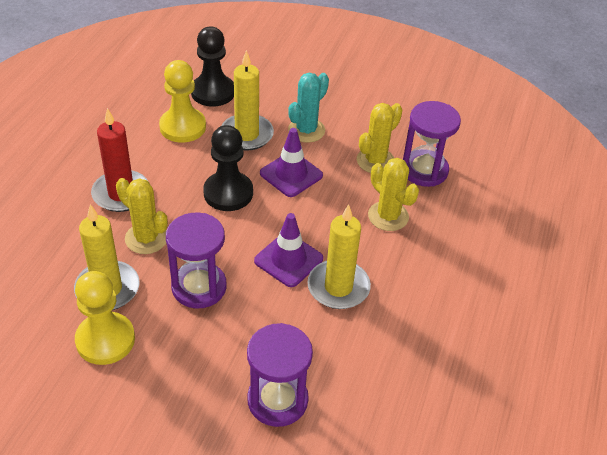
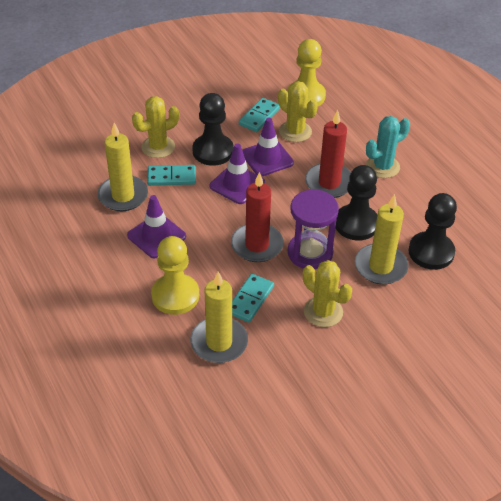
black pawn: 2 -> 3
purple hourglass: 3 -> 1
purple traffic cone: 2 -> 3
red candle: 1 -> 2
turquoise domino: 0 -> 3

